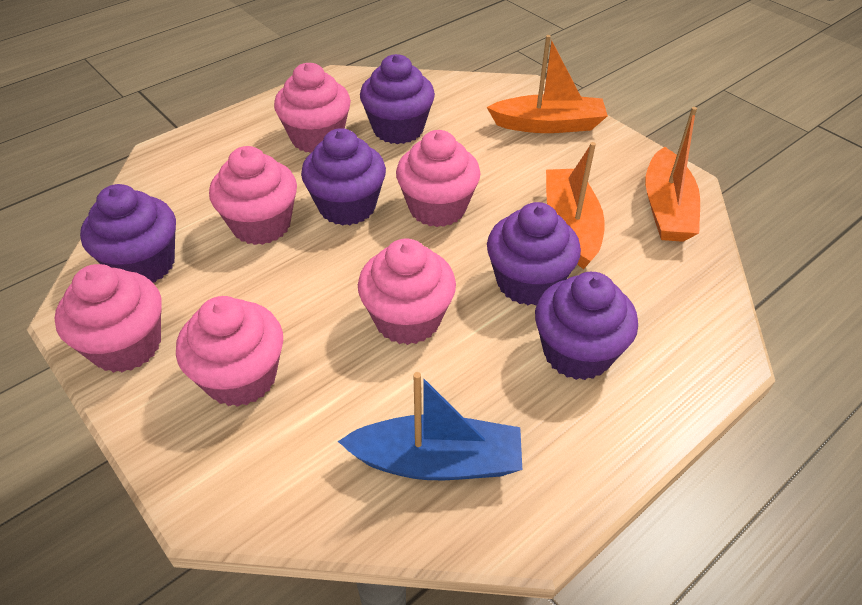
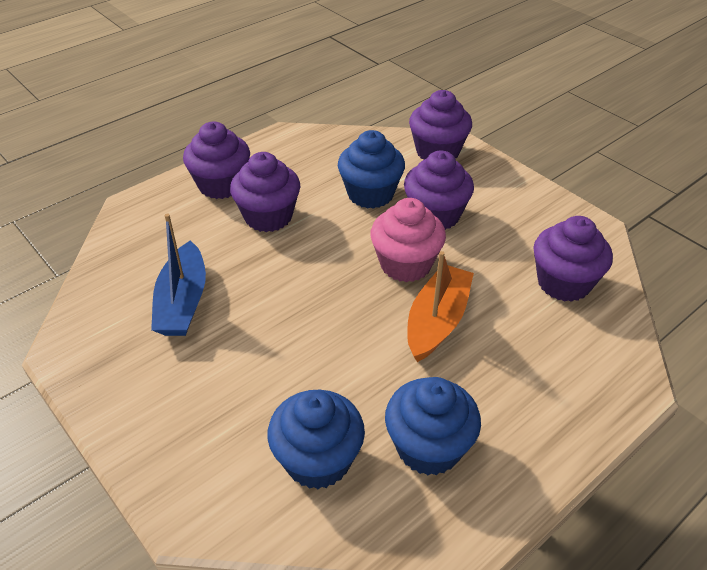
blue cupcake: 0 -> 3
orange boat: 3 -> 1
pink cupcake: 6 -> 1

